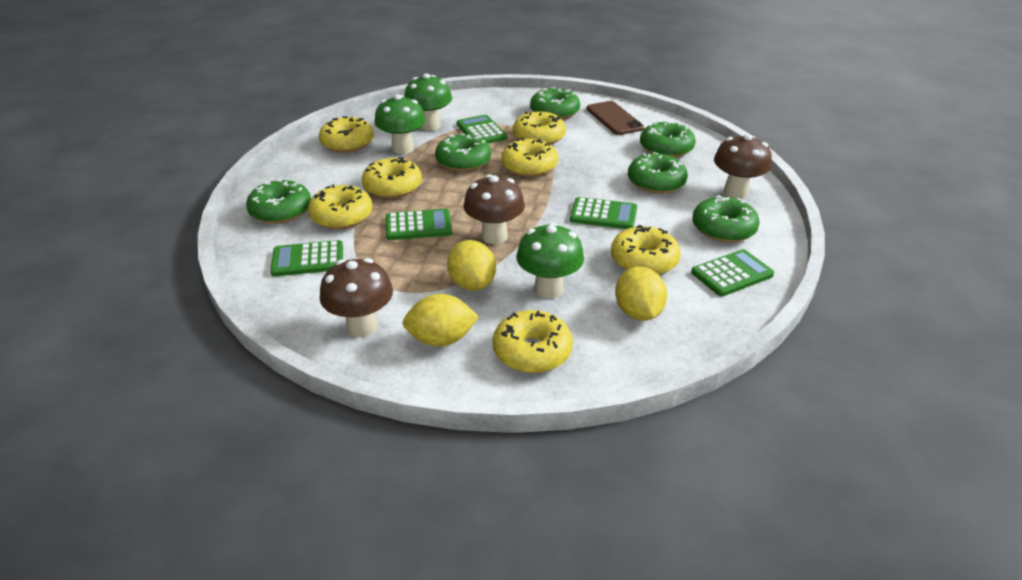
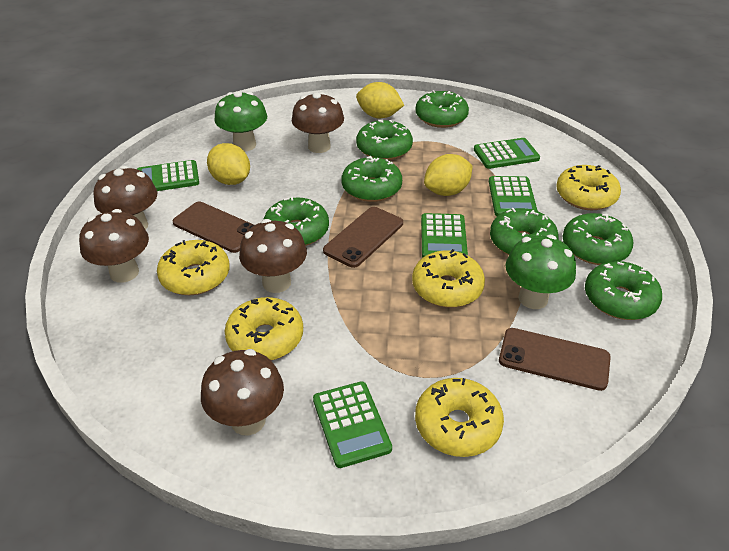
brown mushroom: 3 -> 5
brown phone: 1 -> 3
green donut: 6 -> 7
green mushroom: 3 -> 2
yellow donut: 7 -> 5

